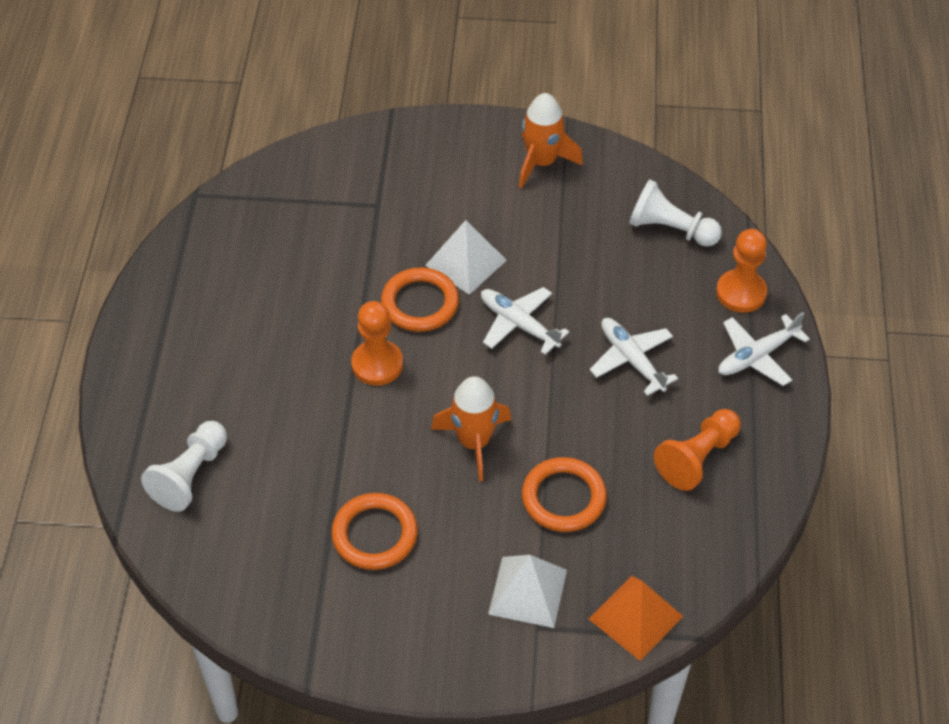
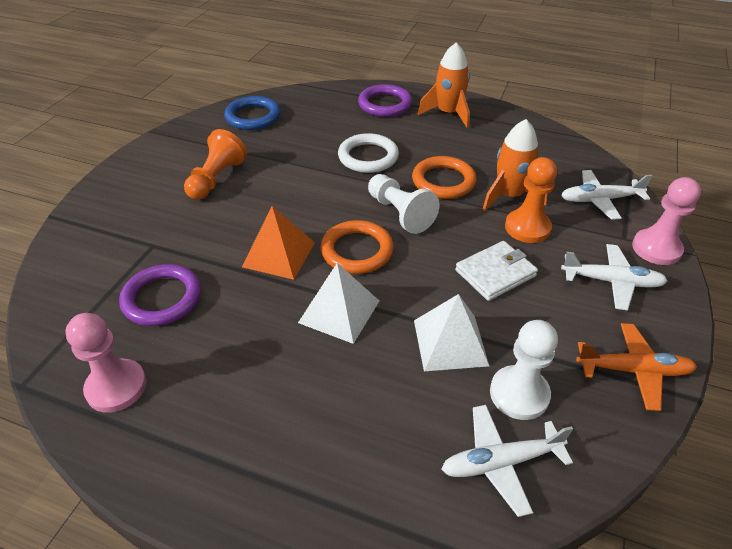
blue ring: 0 -> 1
orange pawn: 3 -> 2
orange plane: 0 -> 1
orange ring: 3 -> 2
pink pawn: 0 -> 2
purple ring: 0 -> 2
white ring: 0 -> 1
white wallet: 0 -> 1

